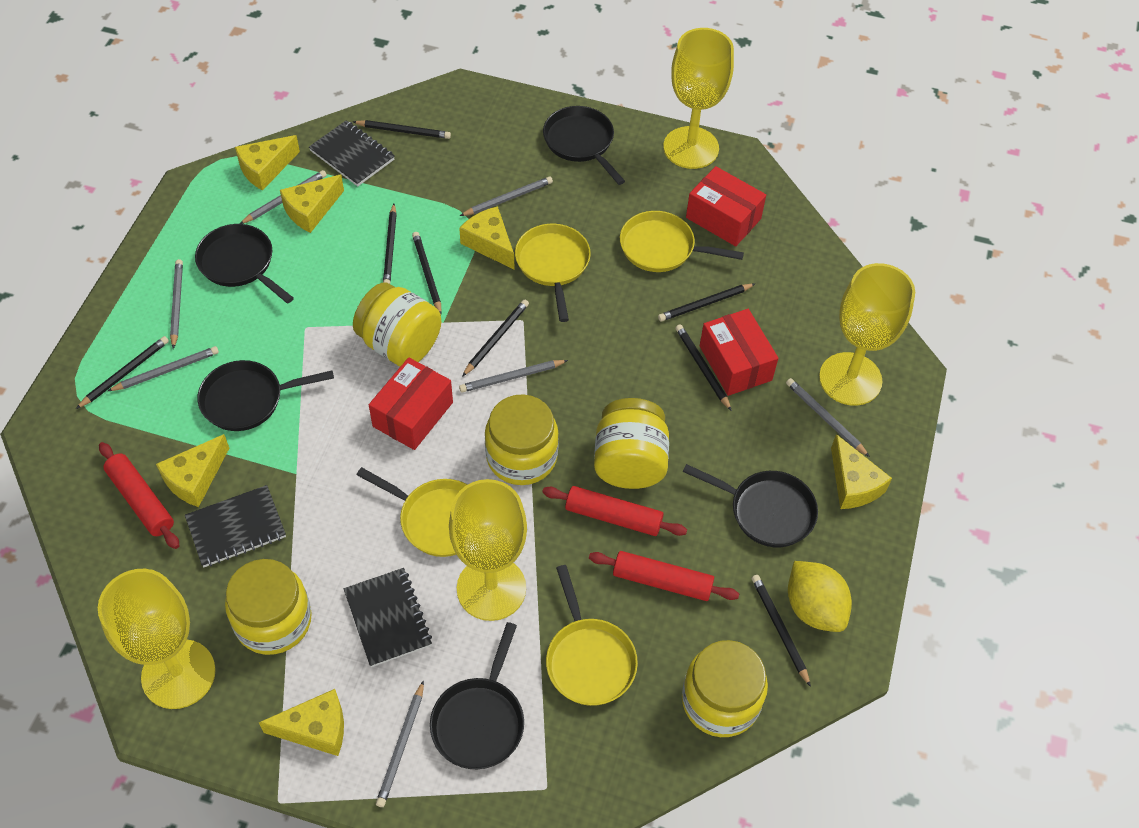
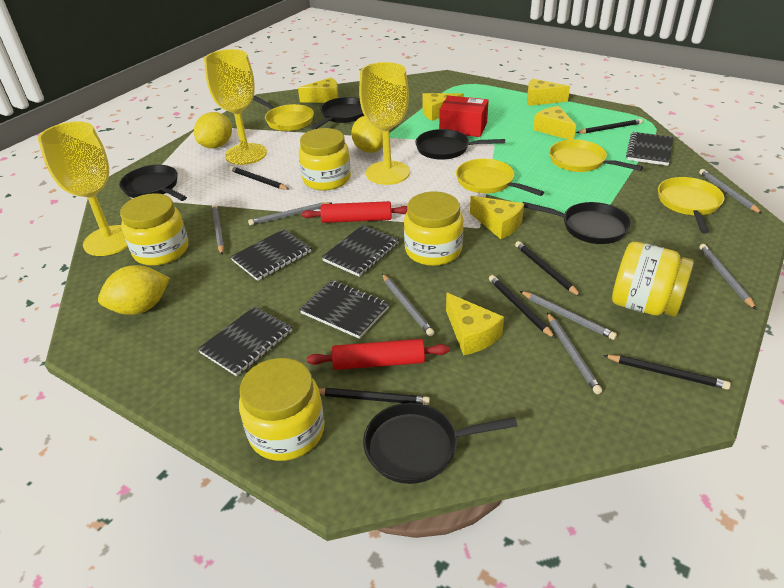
black notebook: 3 -> 5
black pencil: 8 -> 6
red box: 3 -> 1
red rolling pin: 3 -> 2
yellow goblet: 4 -> 3
yellow lemon: 1 -> 3

